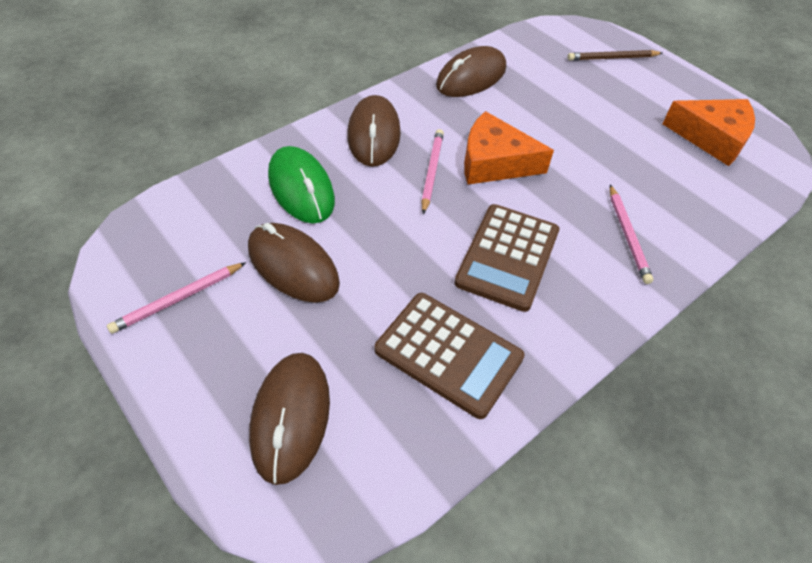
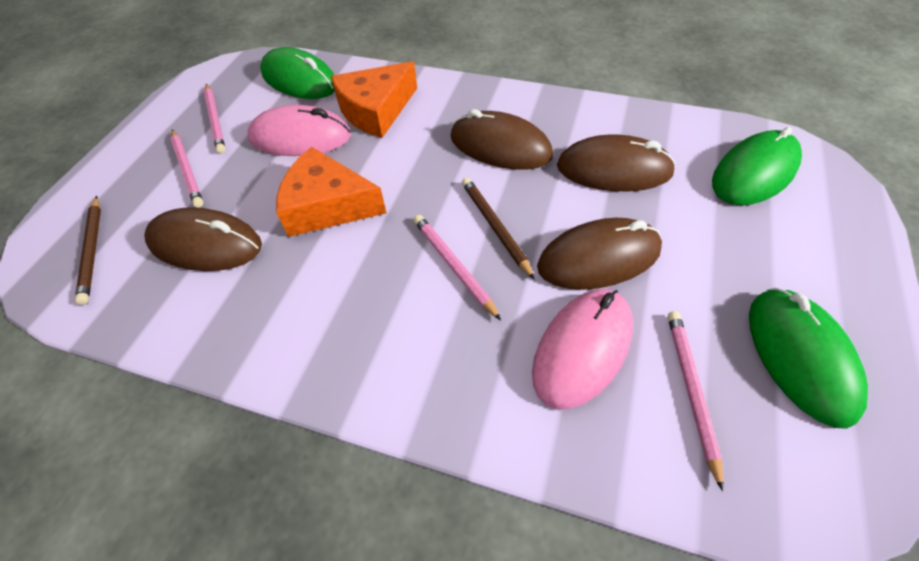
brown calculator: 2 -> 0
brown pencil: 1 -> 2
green mouse: 1 -> 3
pink mouse: 0 -> 2
pink pencil: 3 -> 4

